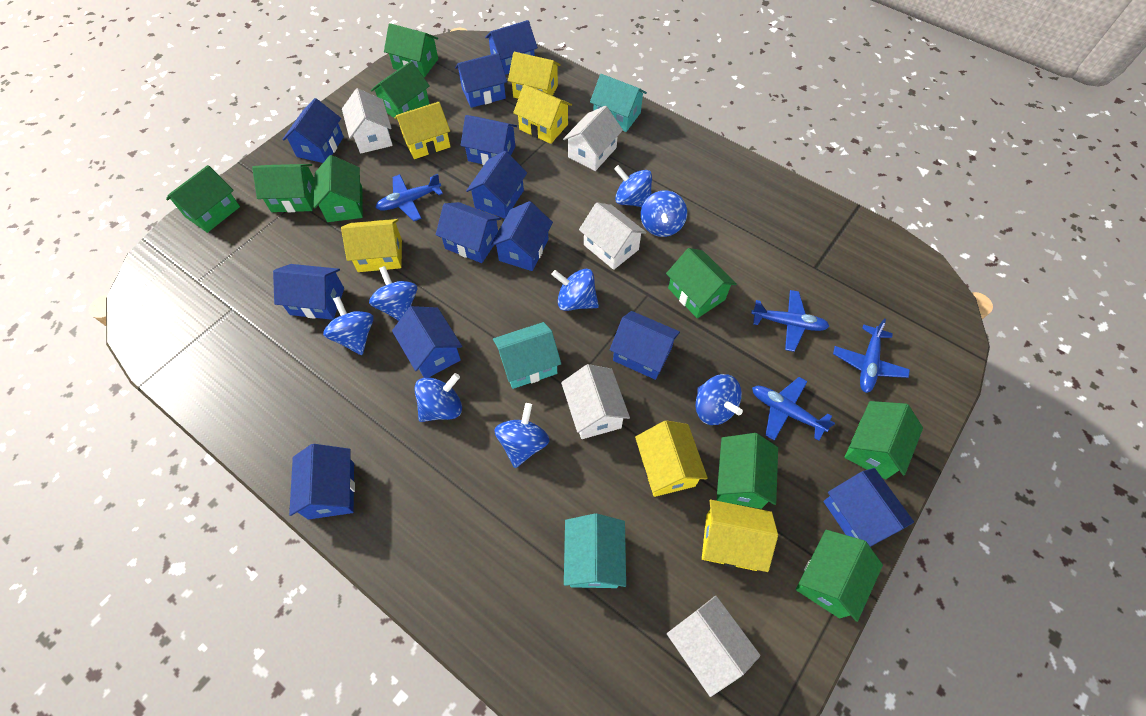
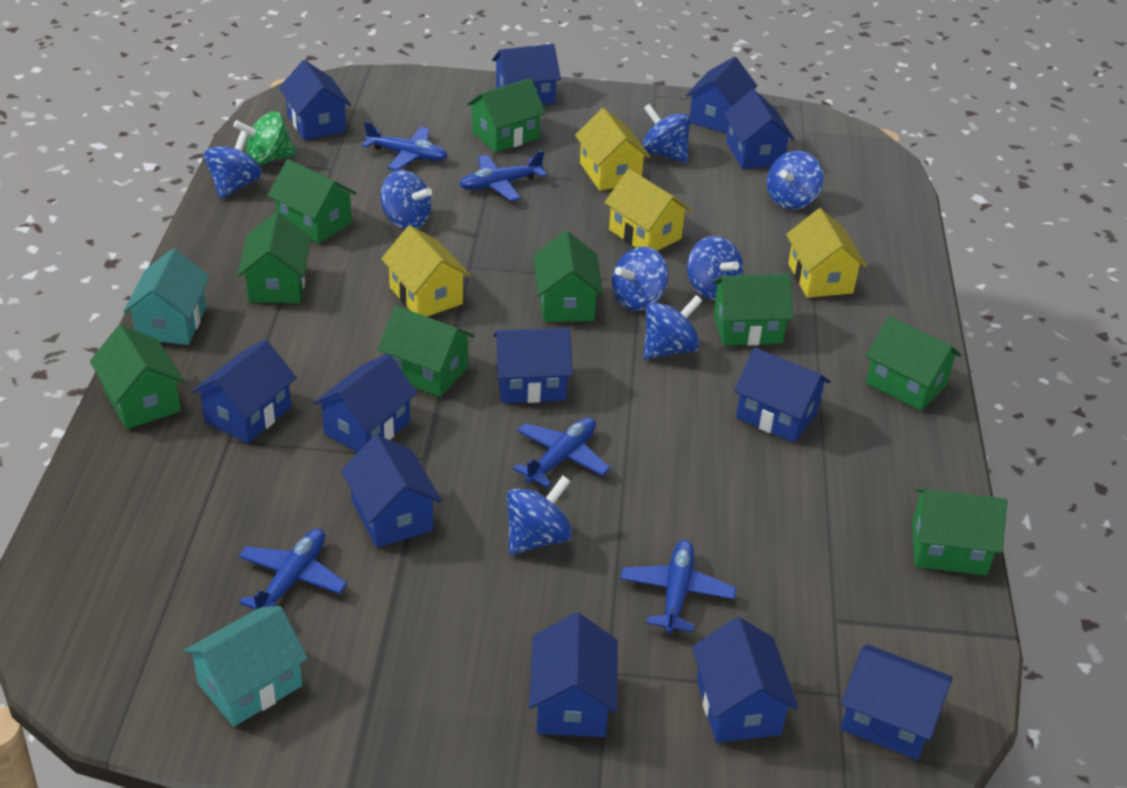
blue plane: 4 -> 5
green spinning top: 0 -> 1
turquoise house: 3 -> 2
white house: 5 -> 0
yellow house: 6 -> 4

